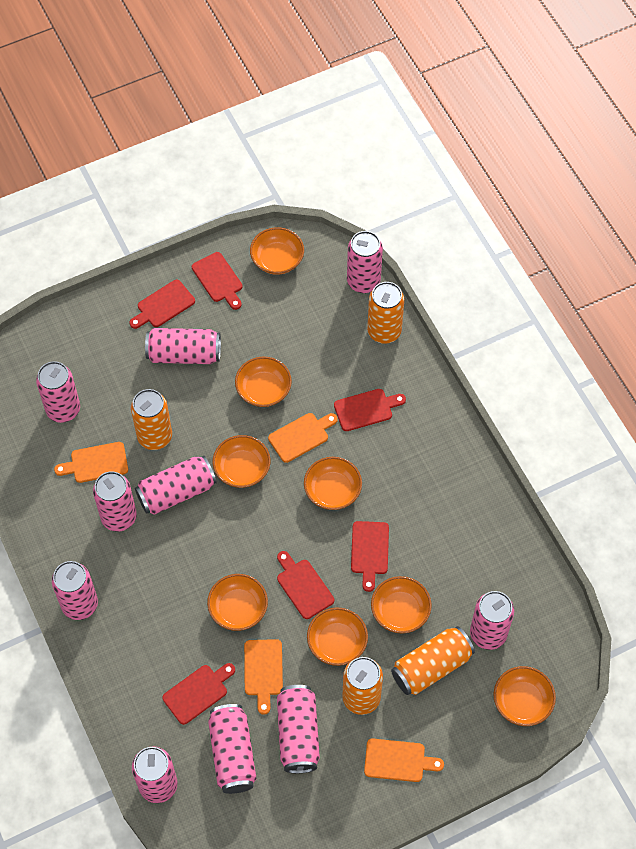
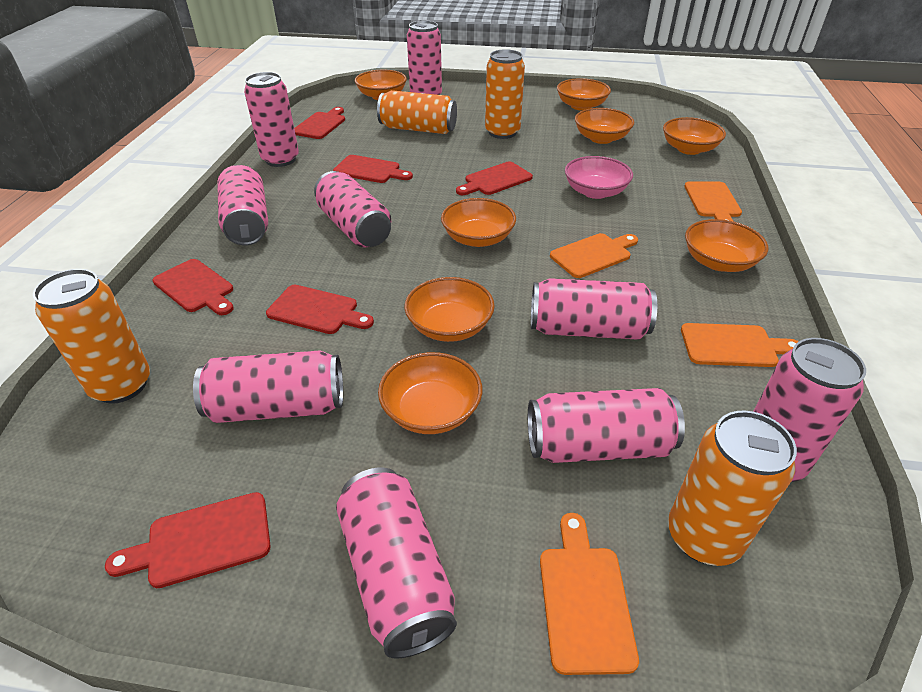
pink bowl: 0 -> 1
pink can: 10 -> 9

